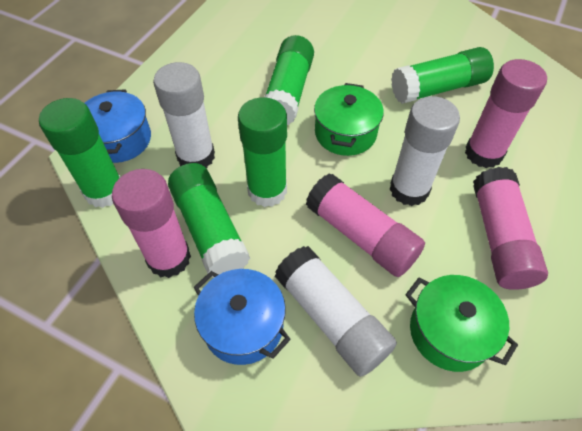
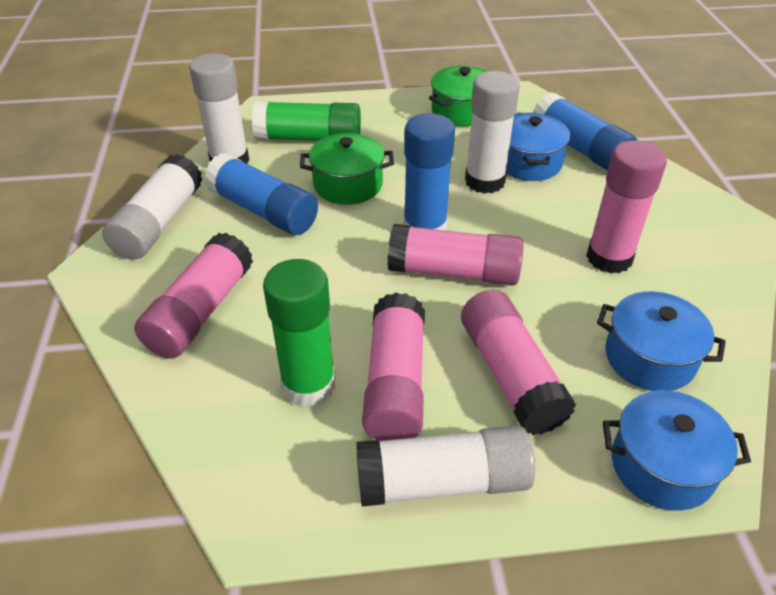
blue glue stick: 0 -> 3
blue pot: 2 -> 3
green glue stick: 5 -> 2
pink glue stick: 4 -> 5
white glue stick: 3 -> 4

